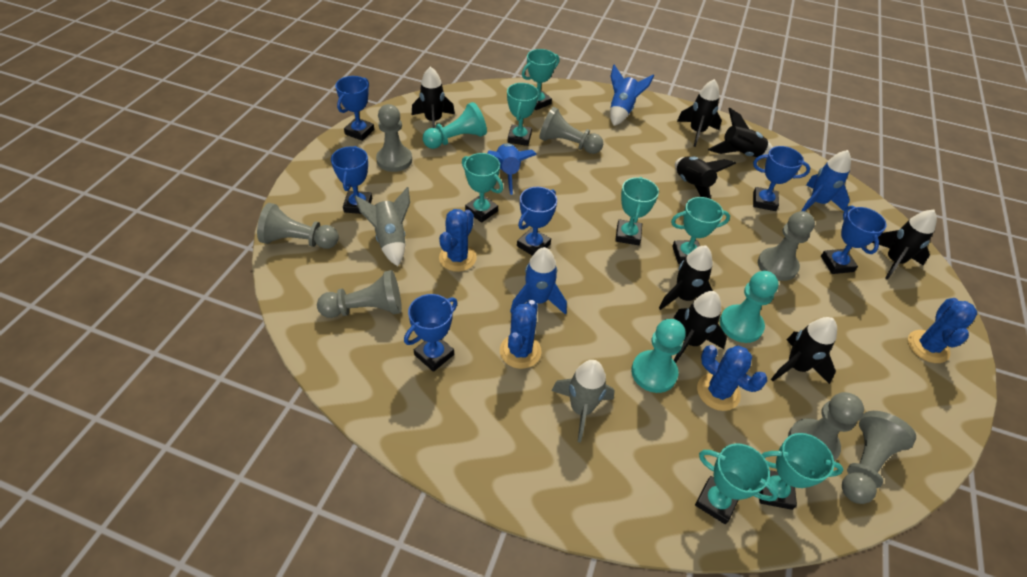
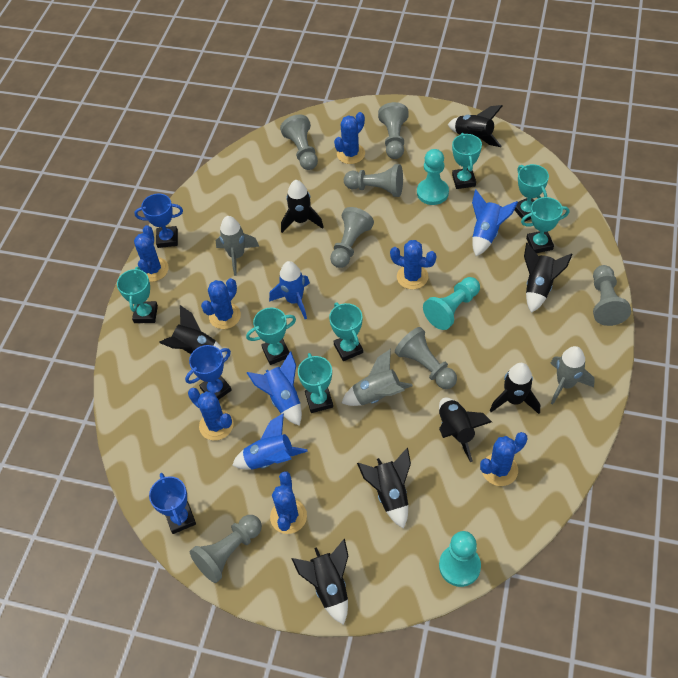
blue cactus: 4 -> 7
blue trophy: 6 -> 3
grey rocket: 2 -> 3

